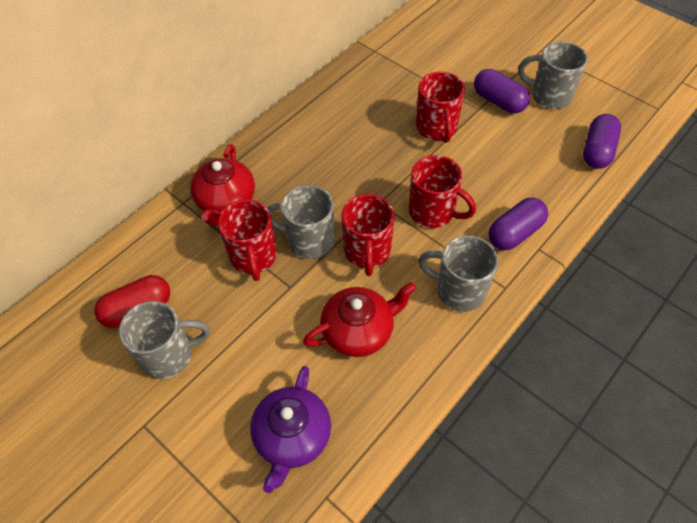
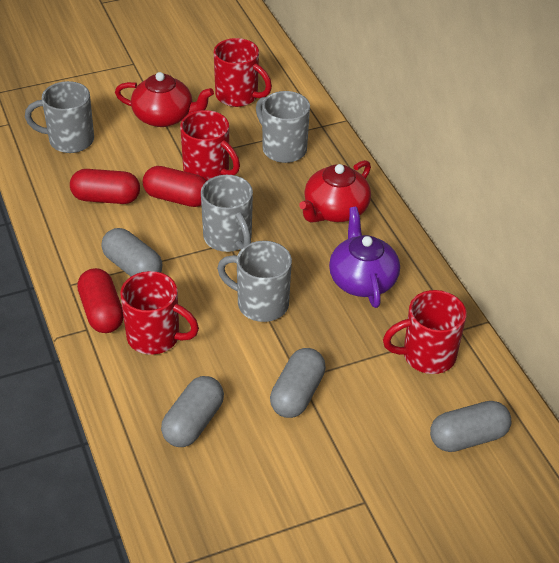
grey capsule: 0 -> 4
purple capsule: 3 -> 0
red capsule: 1 -> 3

